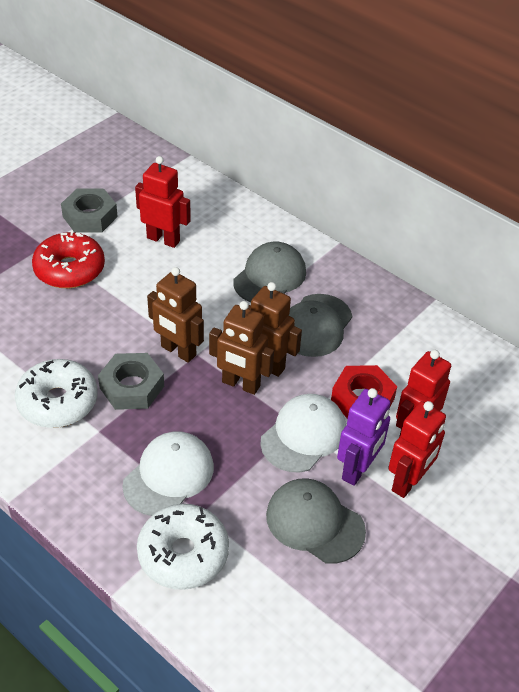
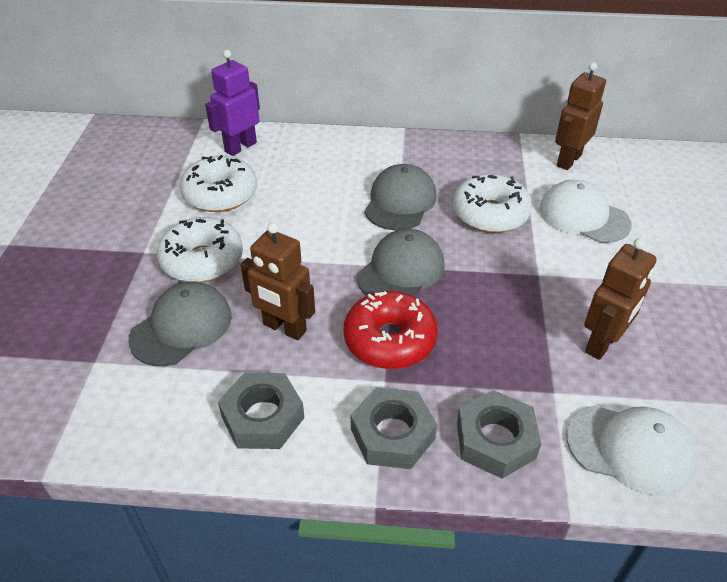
grey nut: 2 -> 3
red nut: 1 -> 0
red robot: 3 -> 0
white donut: 2 -> 3

